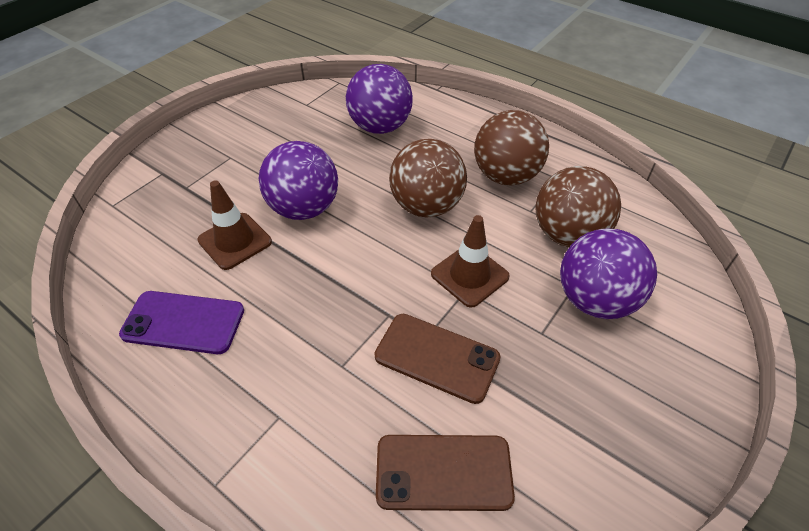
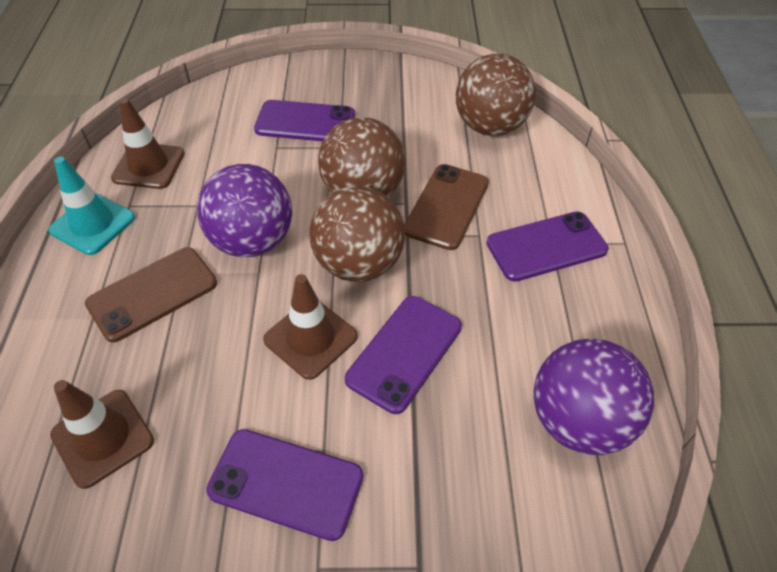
brown traffic cone: 2 -> 3
purple ball: 3 -> 2
purple phone: 1 -> 4
turquoise traffic cone: 0 -> 1

